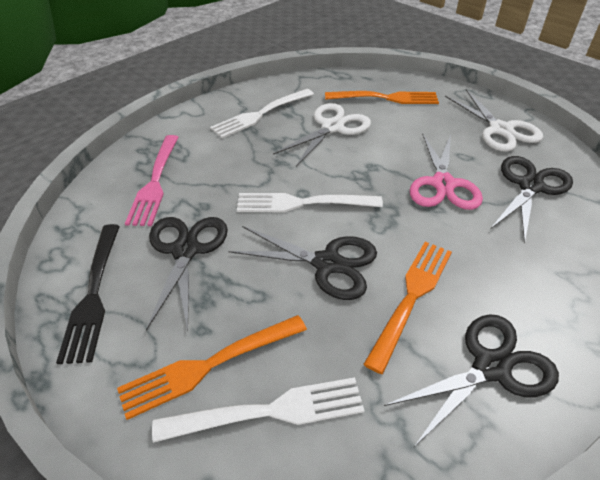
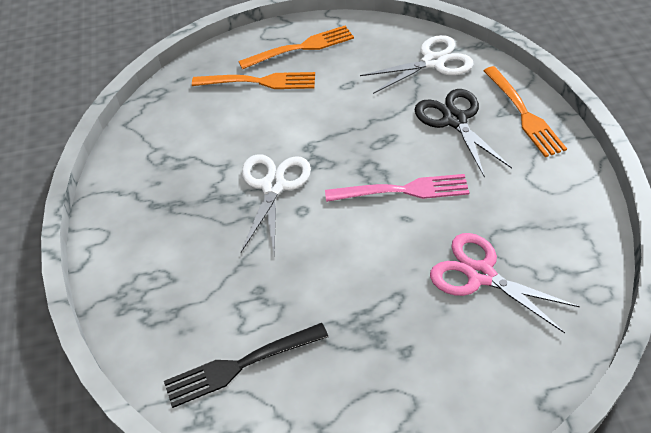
black scissors: 4 -> 1
white fork: 3 -> 0

